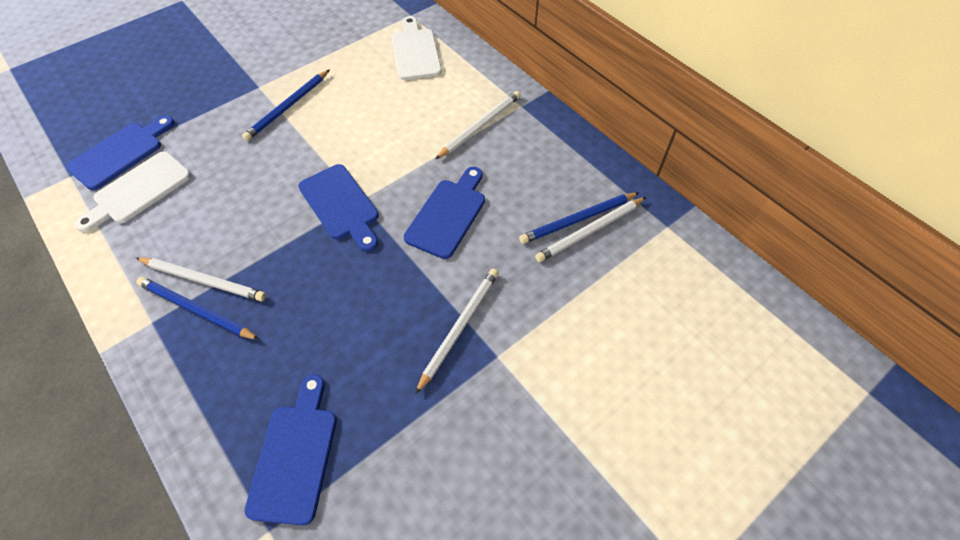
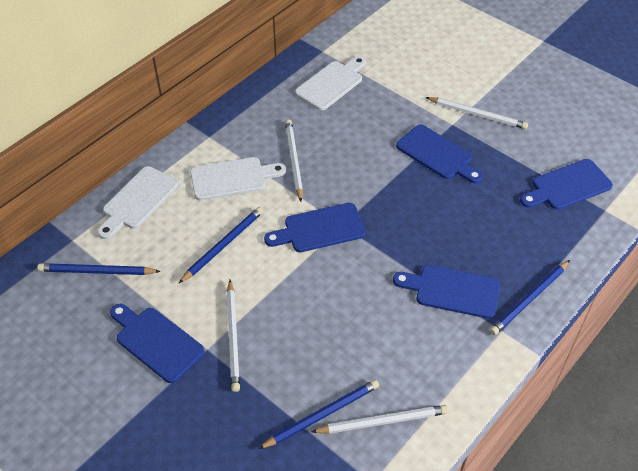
blue cutting board: 4 -> 5
blue pencil: 3 -> 4
white cutting board: 2 -> 3

